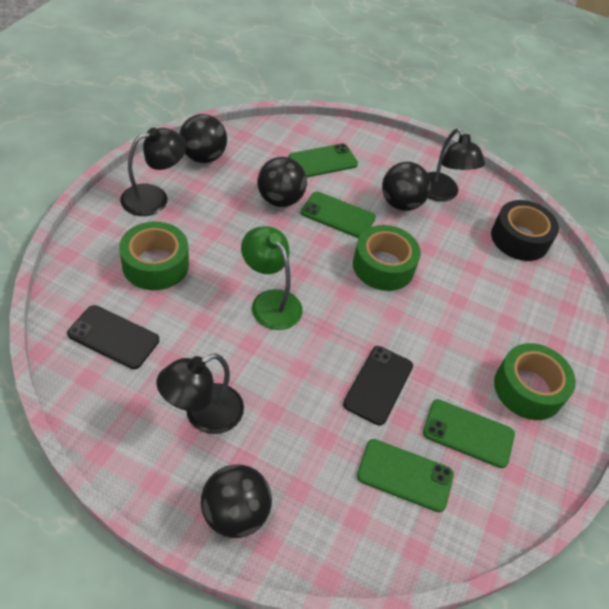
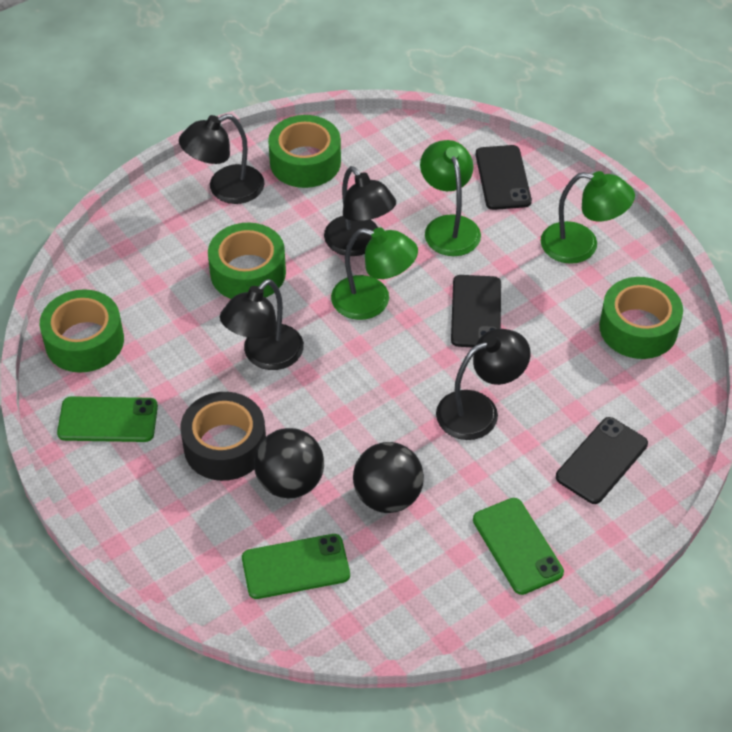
black ball: 4 -> 2
black lamp: 3 -> 4
black phone: 2 -> 3
green lamp: 1 -> 3
green phone: 4 -> 3
green tape: 3 -> 4

